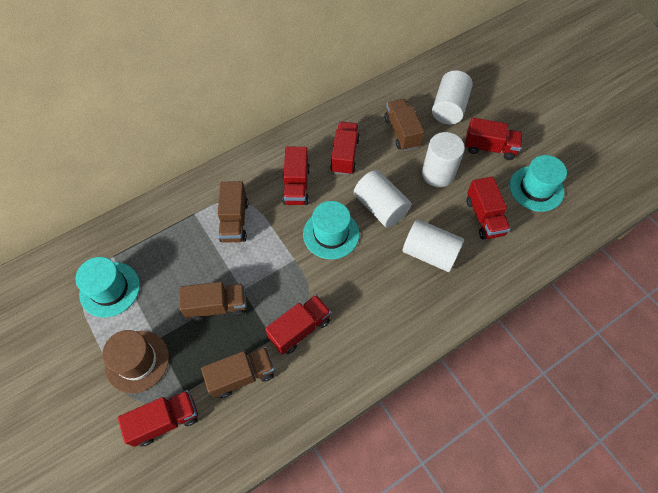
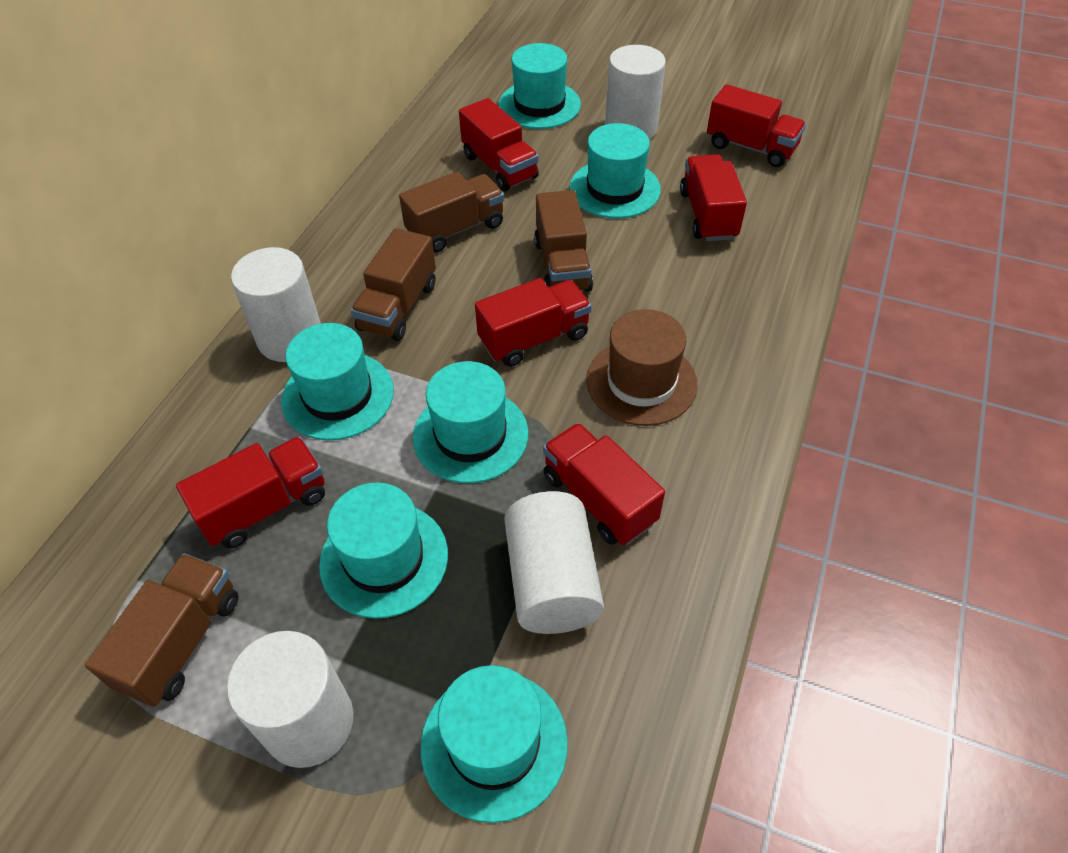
turquoise hat: 3 -> 6

